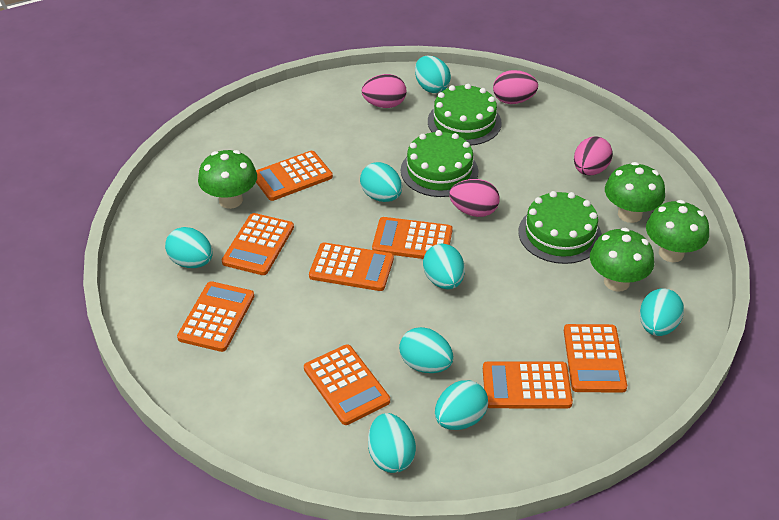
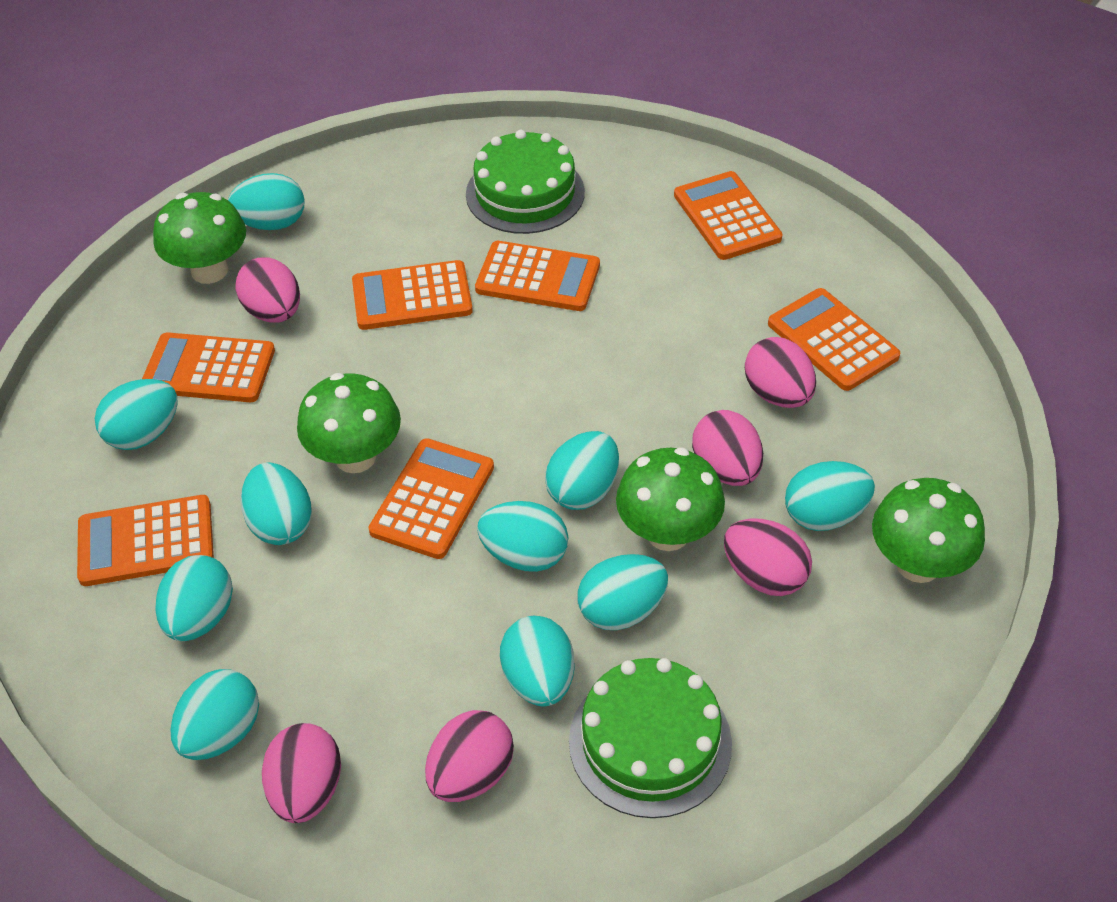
green cake: 3 -> 2
orange calculator: 8 -> 7
pink egg: 4 -> 6
turquoise egg: 8 -> 10

